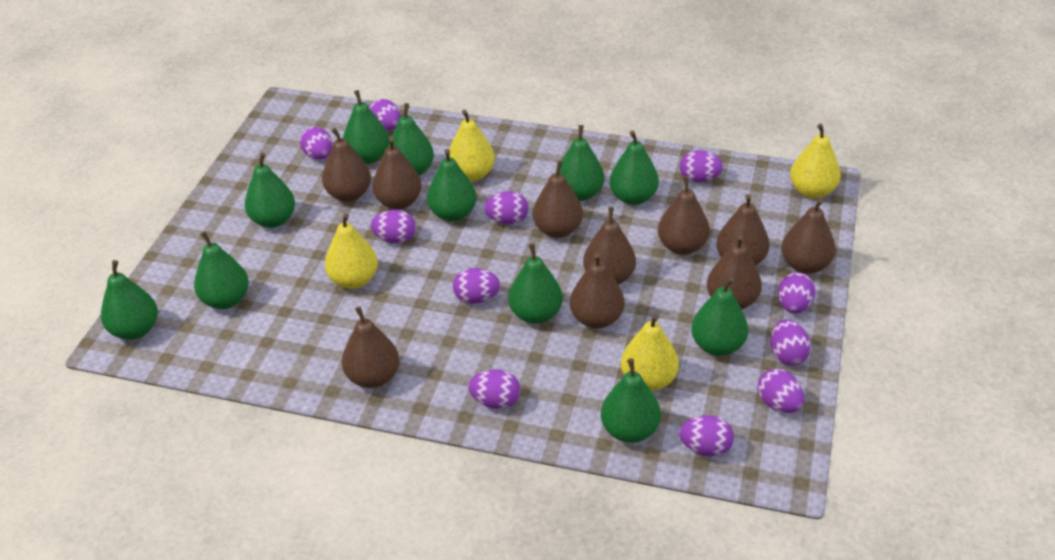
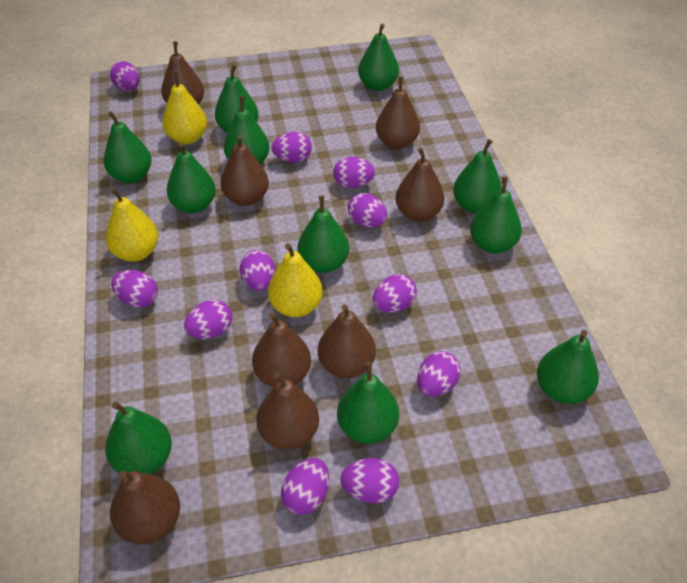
brown pear: 10 -> 8
yellow pear: 4 -> 3

